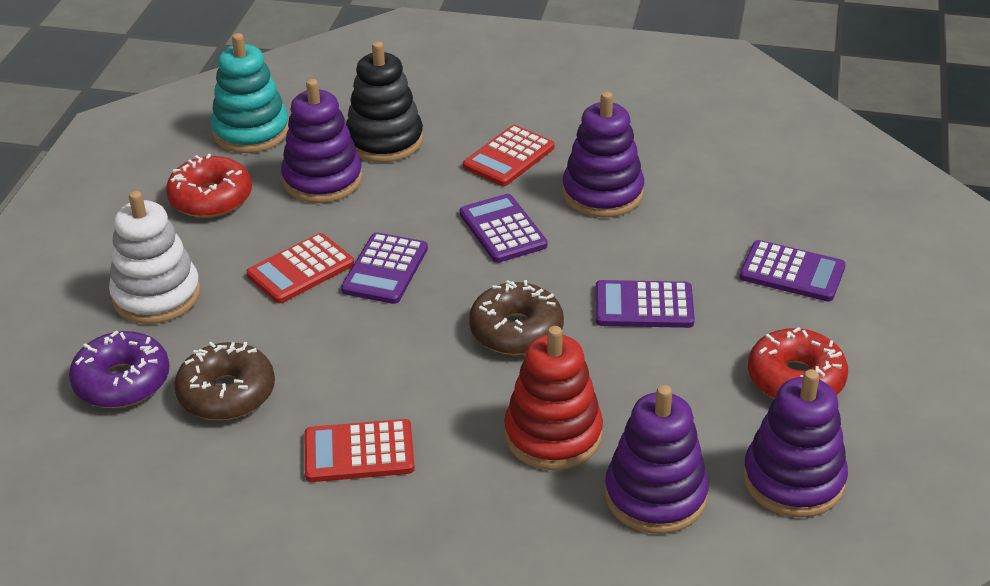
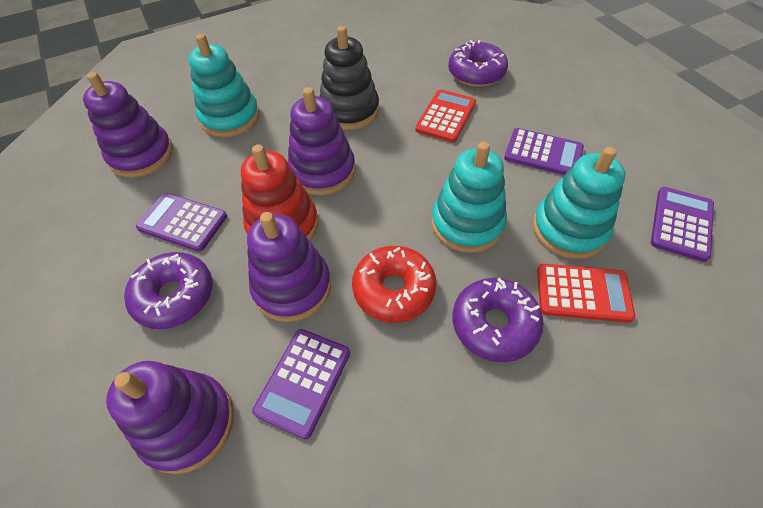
brown donut: 2 -> 0
purple donut: 1 -> 3
red calculator: 3 -> 2
red donut: 2 -> 1
turquoise stacking toy: 1 -> 3
white stacking toy: 1 -> 0

